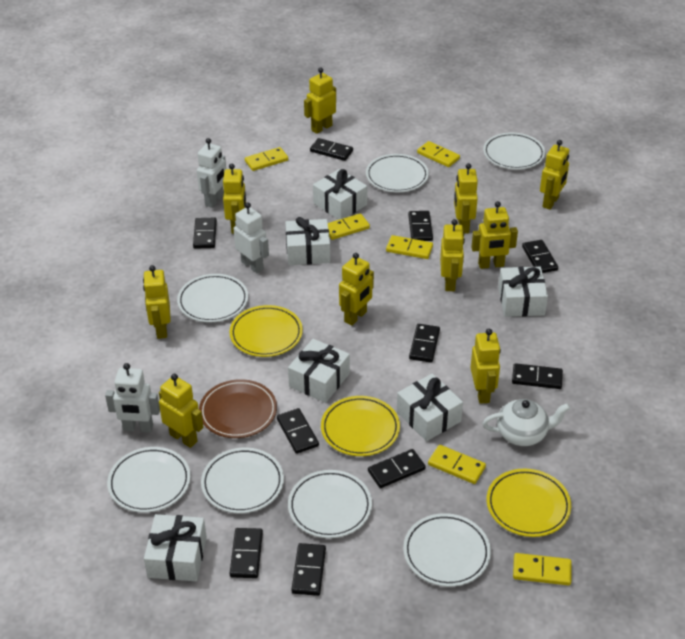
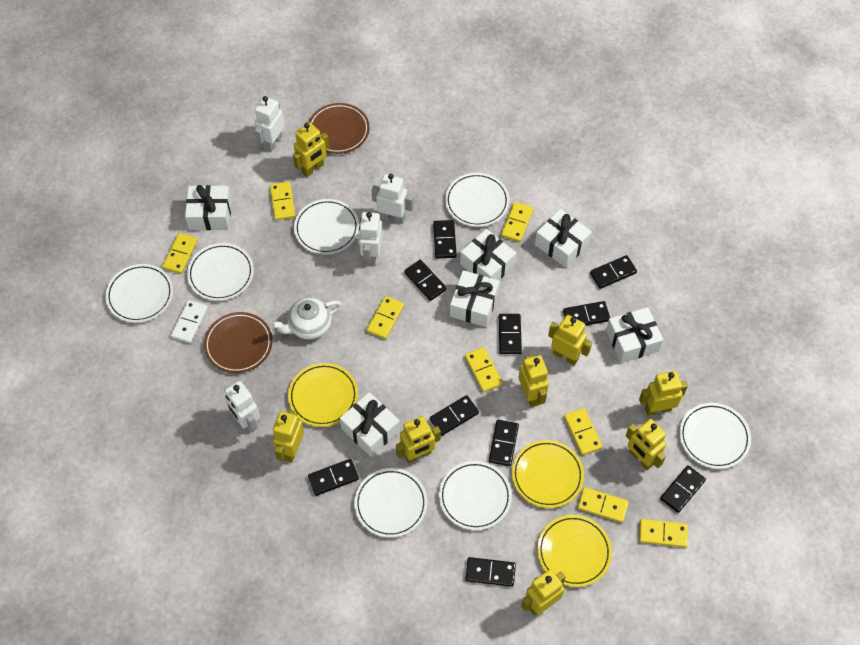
brown plate: 1 -> 2
white domino: 0 -> 1
white robot: 3 -> 4
yellow domino: 6 -> 8
yellow robot: 10 -> 8

